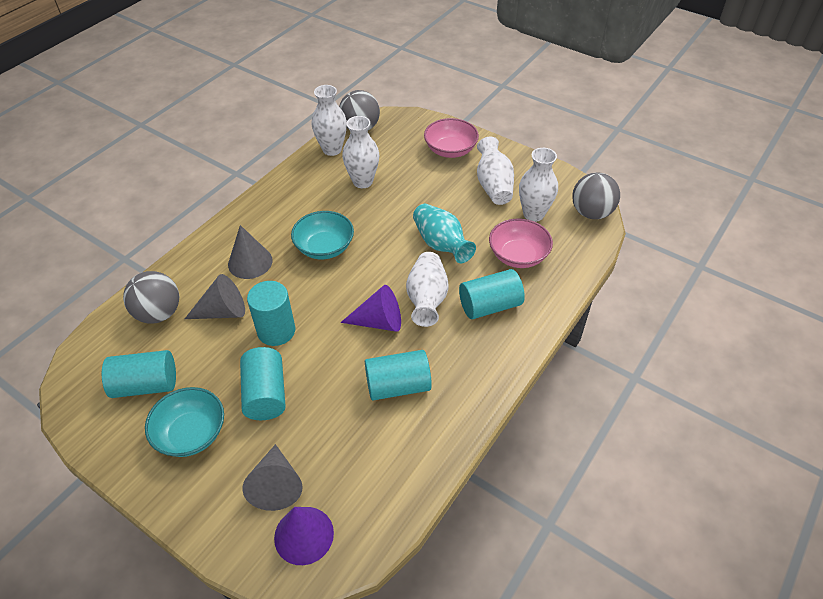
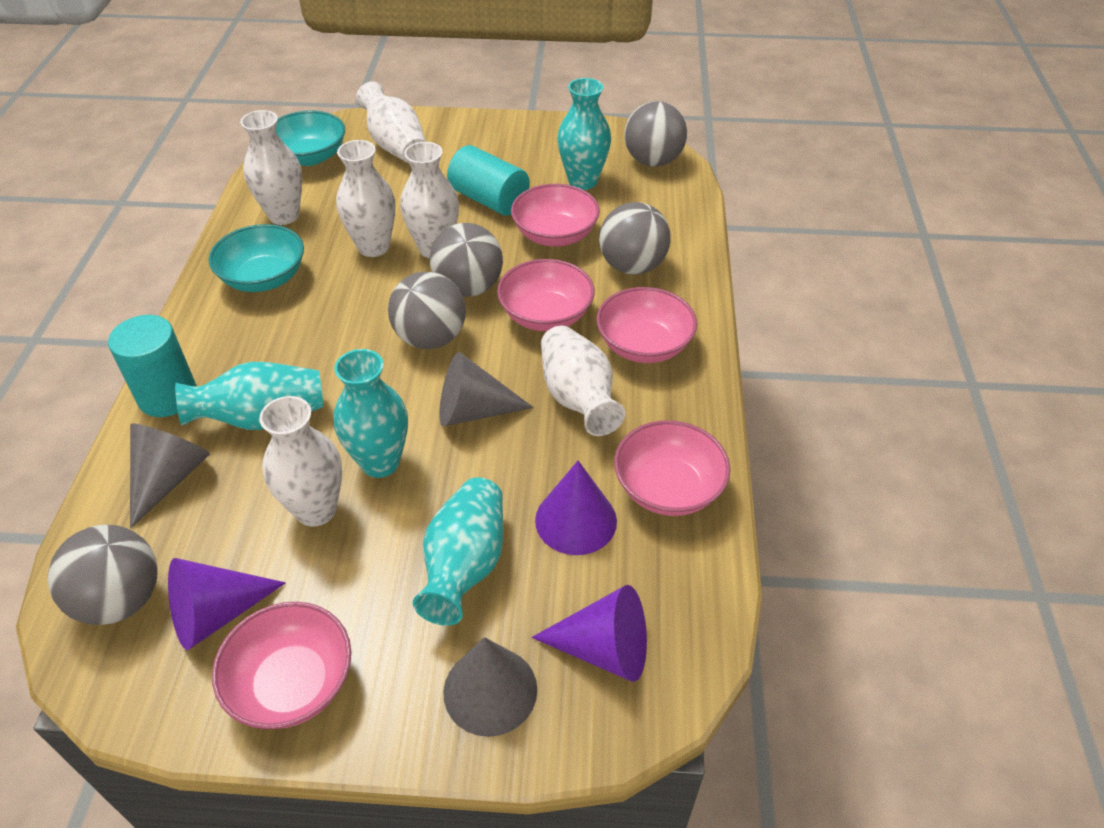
grey ball: 3 -> 5
pink bowl: 2 -> 5
purple cone: 2 -> 3
turquoise cylinder: 5 -> 2
turquoise vase: 1 -> 4
white vase: 5 -> 6

